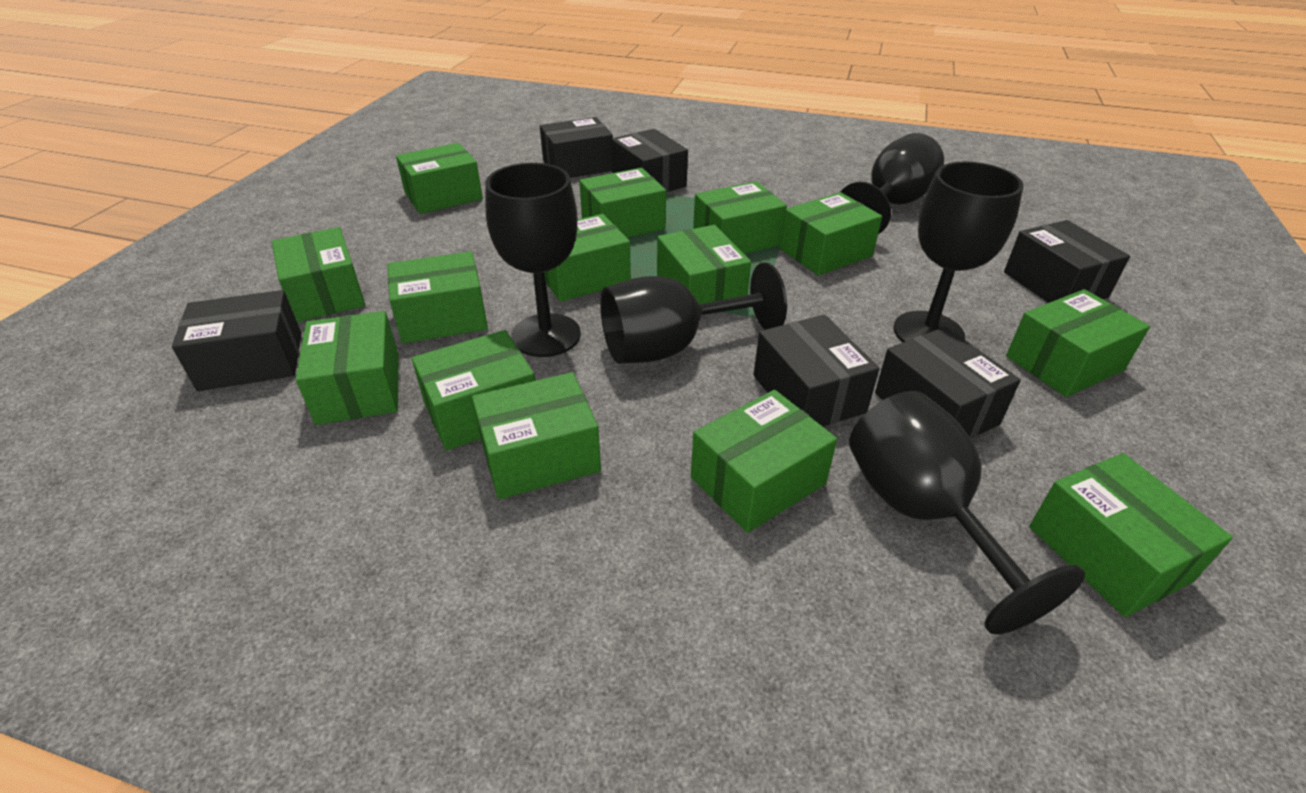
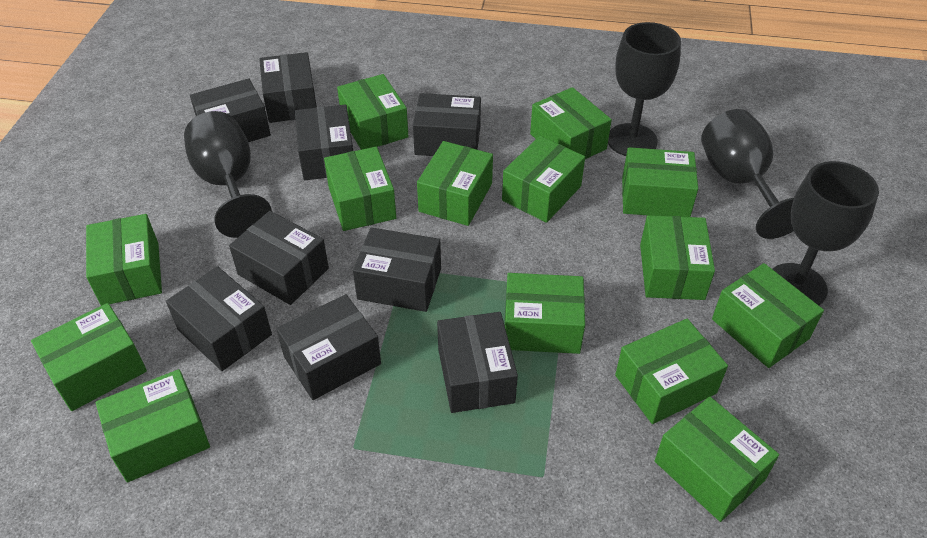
black box: 6 -> 9
black goblet: 5 -> 4

